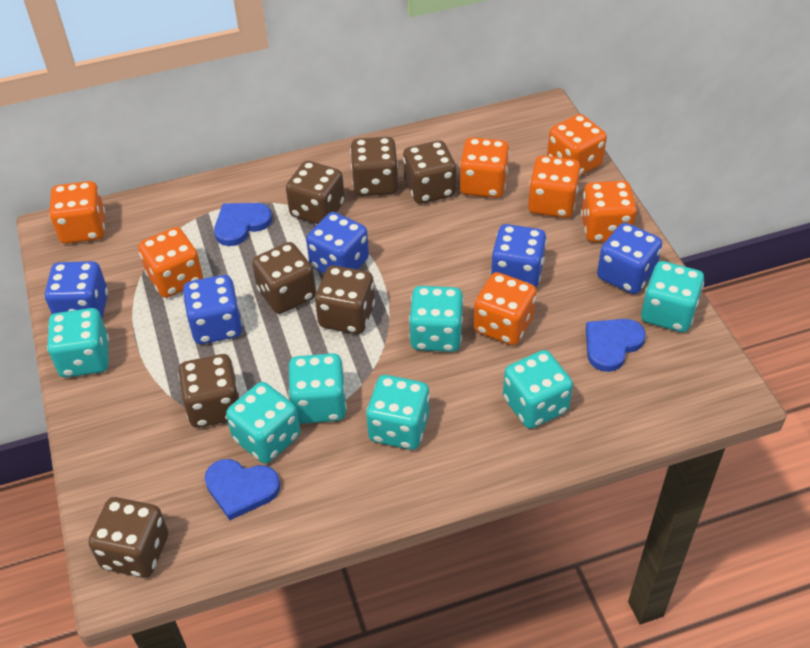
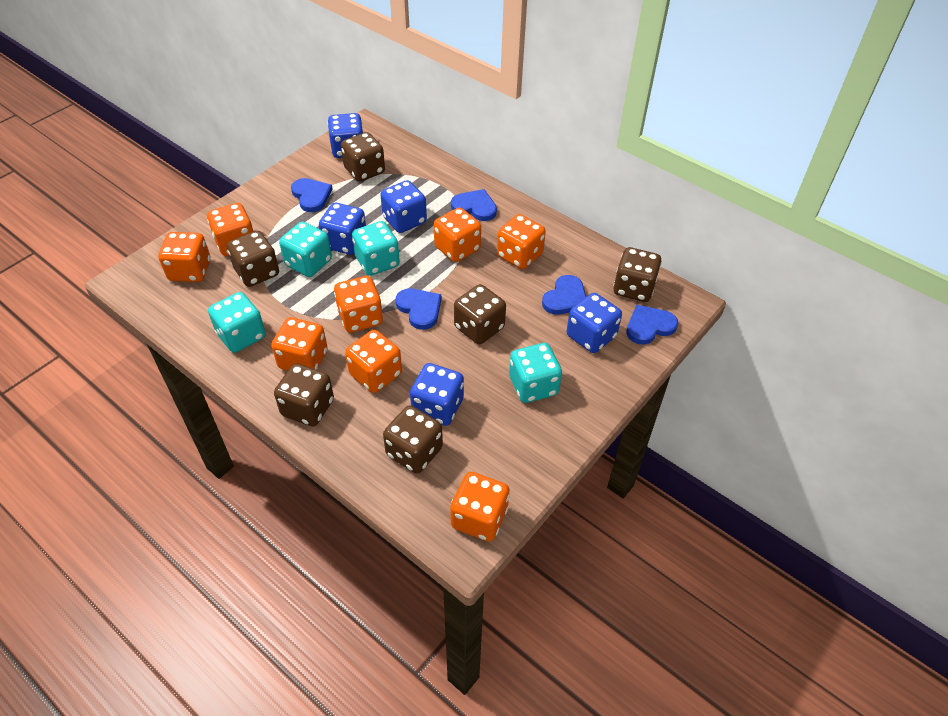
blue heart: 3 -> 5
brown dice: 7 -> 6
orange dice: 7 -> 8
turquoise dice: 7 -> 4

